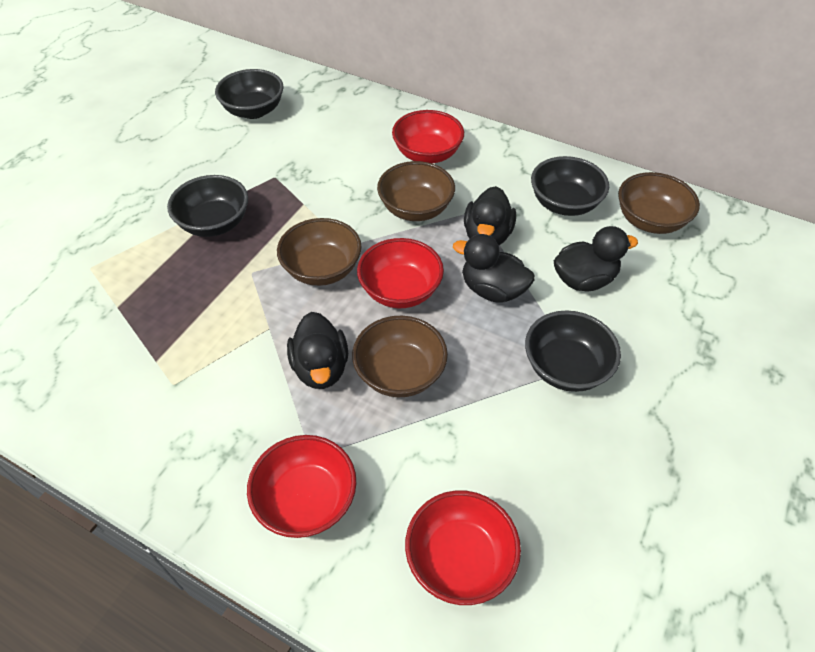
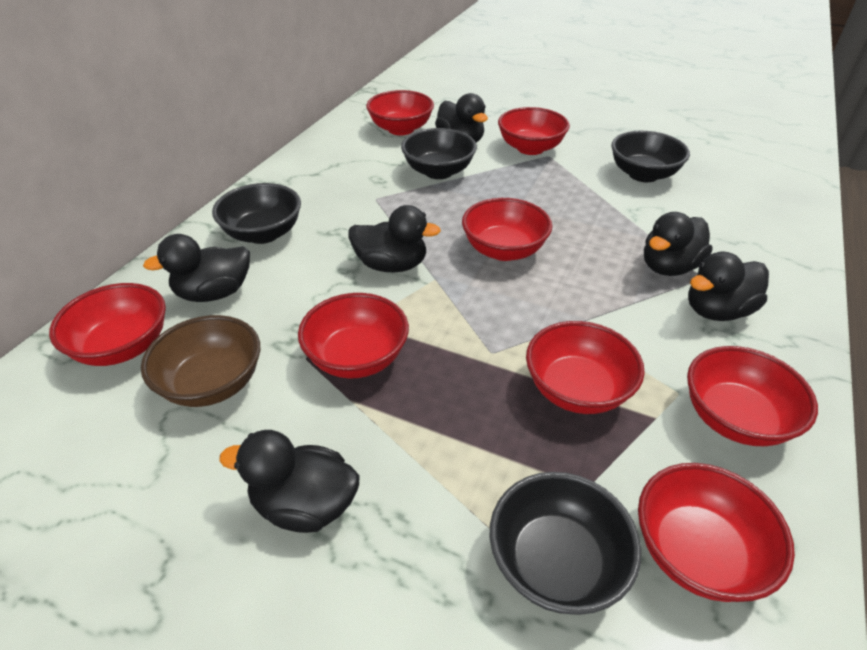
black duck: 4 -> 6
brown bowl: 4 -> 1
red bowl: 4 -> 8

